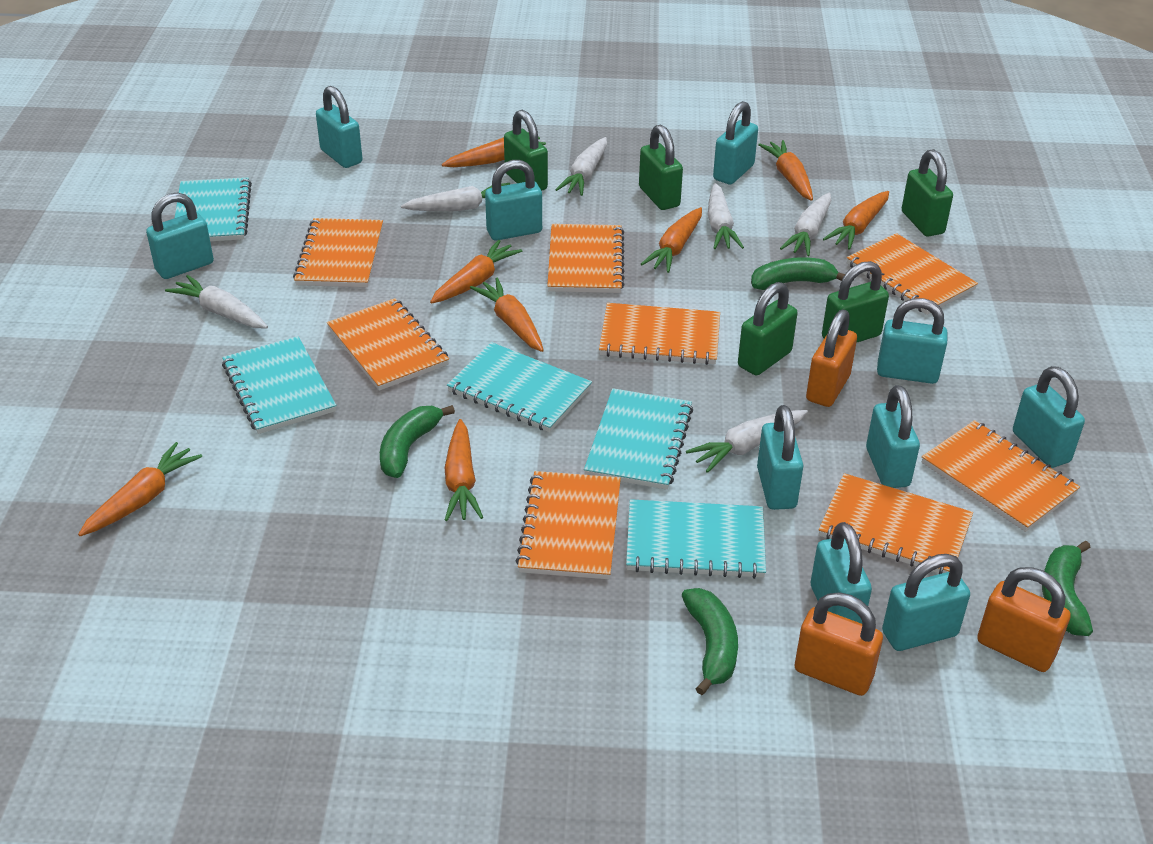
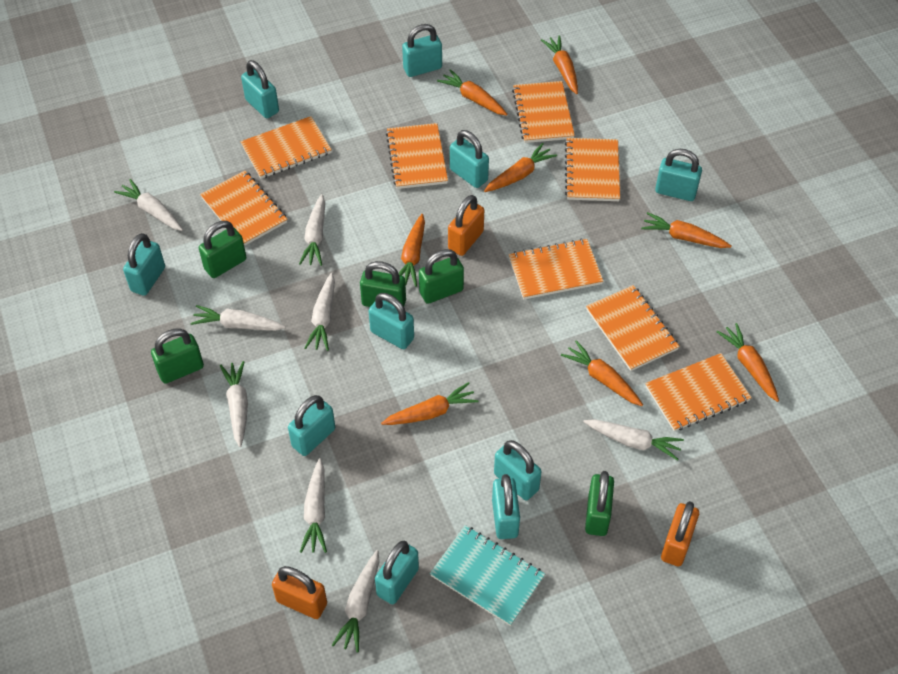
green banana: 4 -> 0
turquoise notebook: 5 -> 1
white carrot: 6 -> 8

